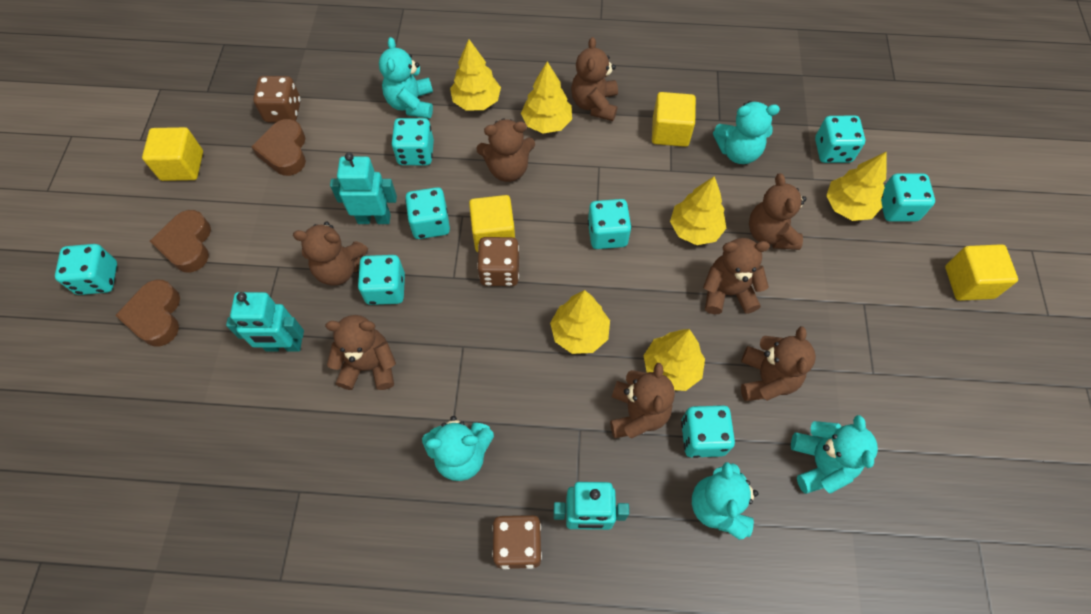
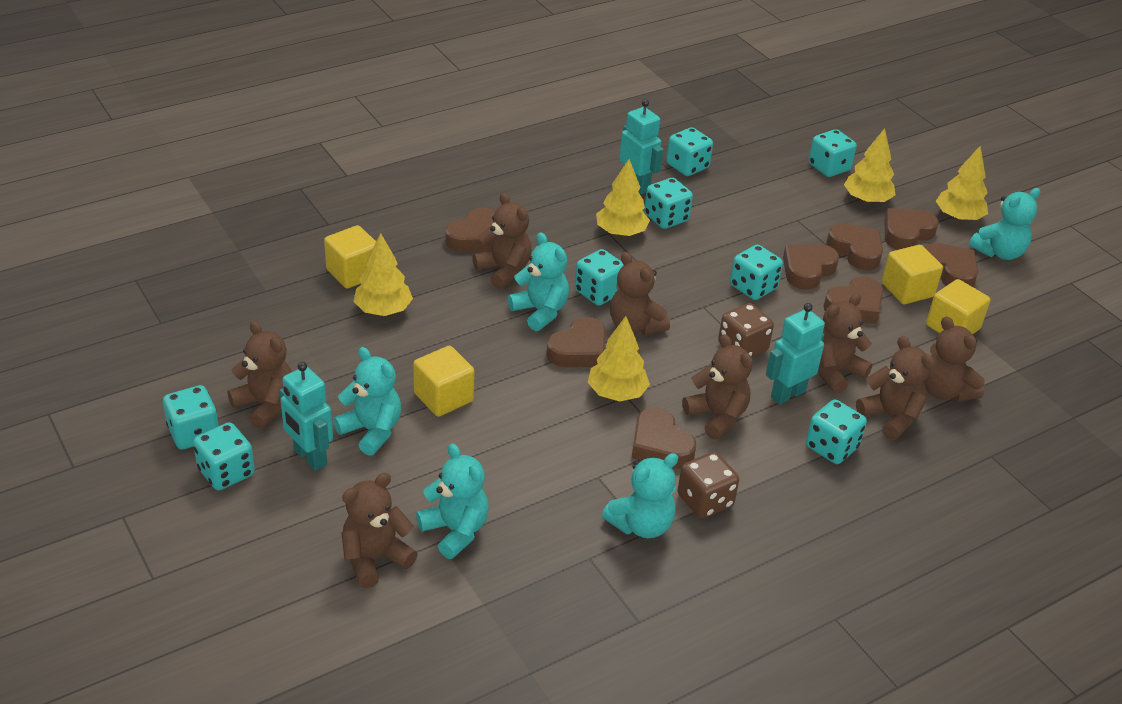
brown dice: 3 -> 2
brown heart: 3 -> 8
yellow tree: 6 -> 5

